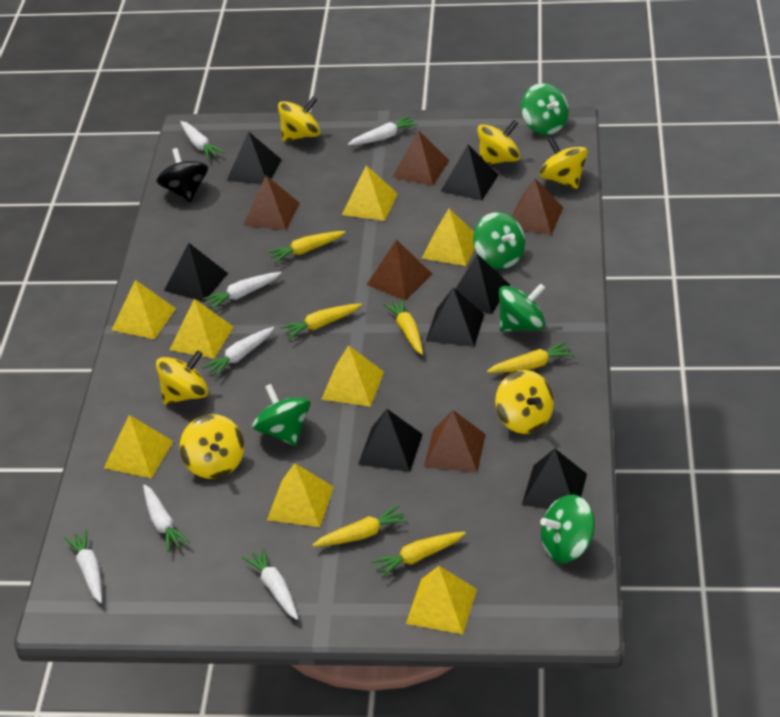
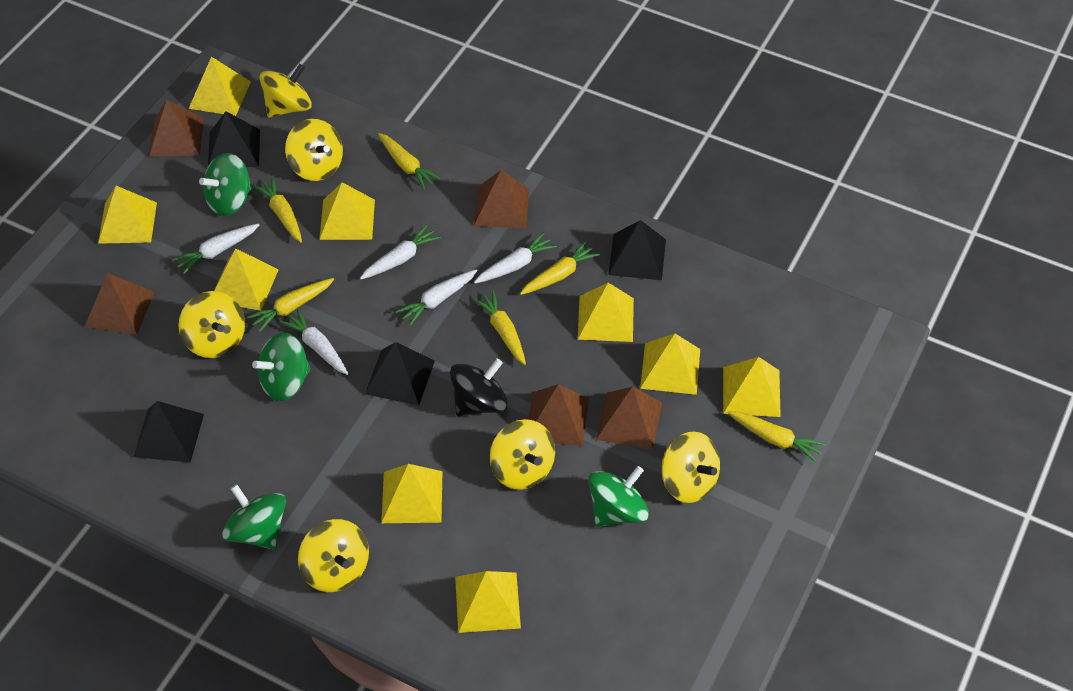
black pyramid: 7 -> 4
green spinning top: 5 -> 4
white carrot: 7 -> 5
yellow pyramid: 8 -> 9

